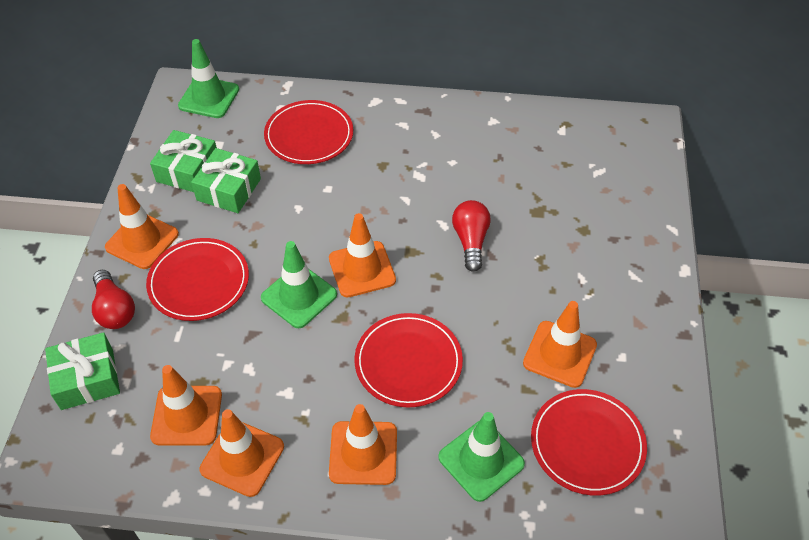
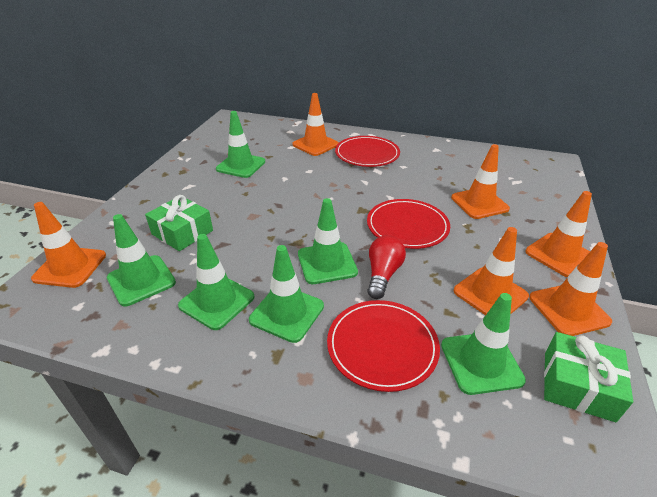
green gift: 3 -> 2
green traffic cone: 3 -> 6
red light bulb: 2 -> 1
red plate: 4 -> 3

